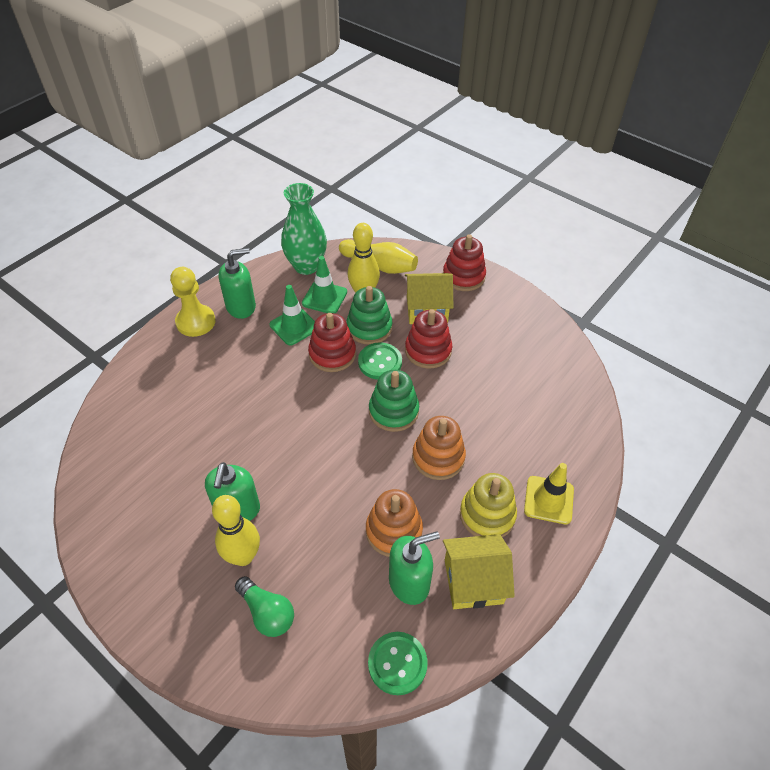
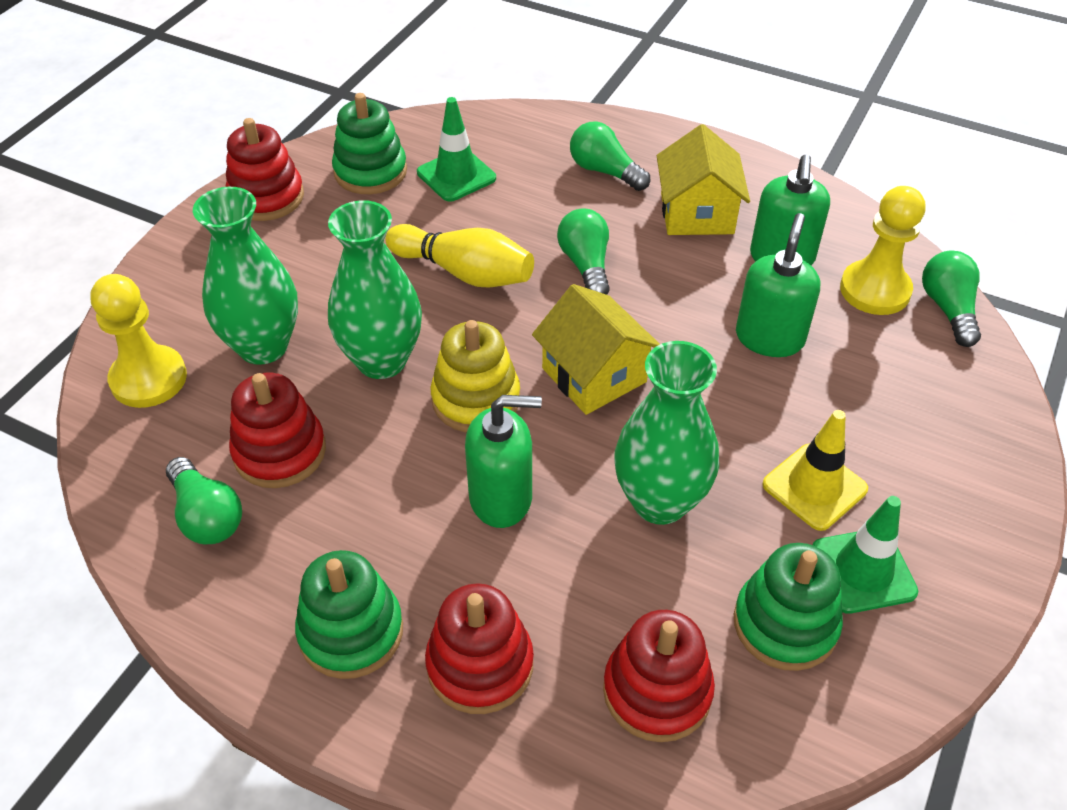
green button: 2 -> 0
green light bulb: 1 -> 4
green stacking toy: 2 -> 3
green vase: 1 -> 3
orange stacking toy: 2 -> 0
red stacking toy: 3 -> 4
yellow bowling pin: 3 -> 1
yellow pawn: 1 -> 2

